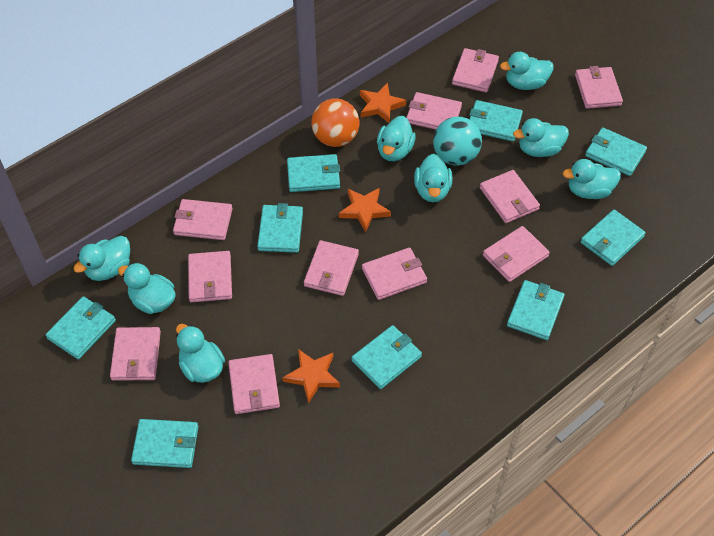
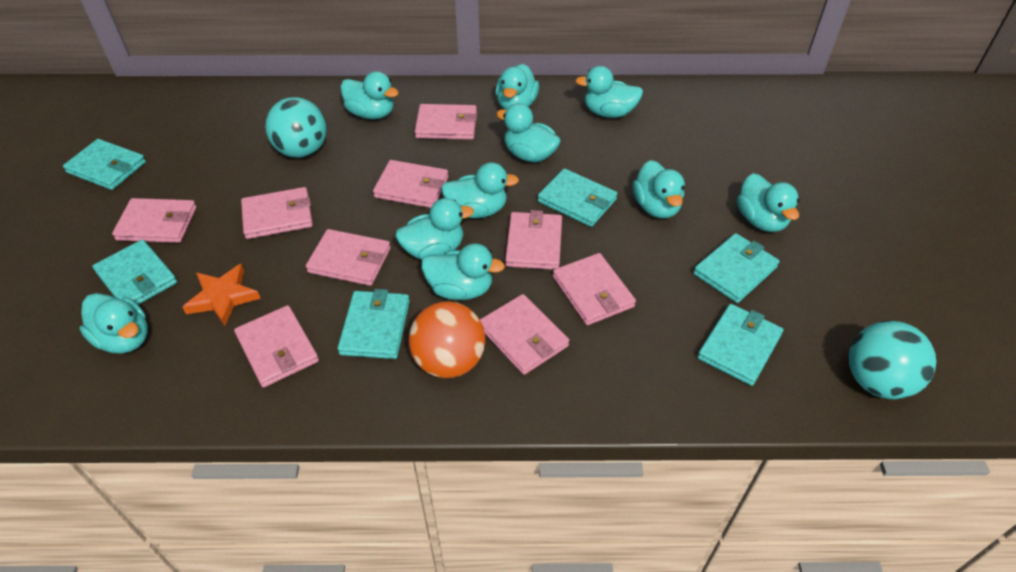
orange star: 3 -> 1
pink wallet: 11 -> 9
turquoise ball: 1 -> 2
turquoise duck: 8 -> 10
turquoise wallet: 9 -> 6

